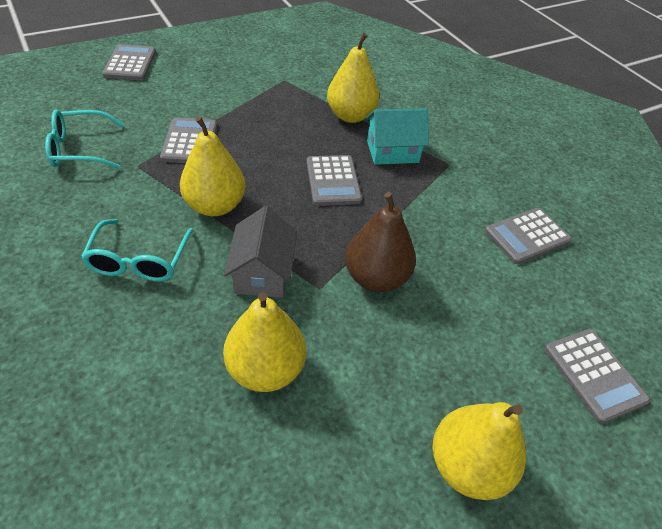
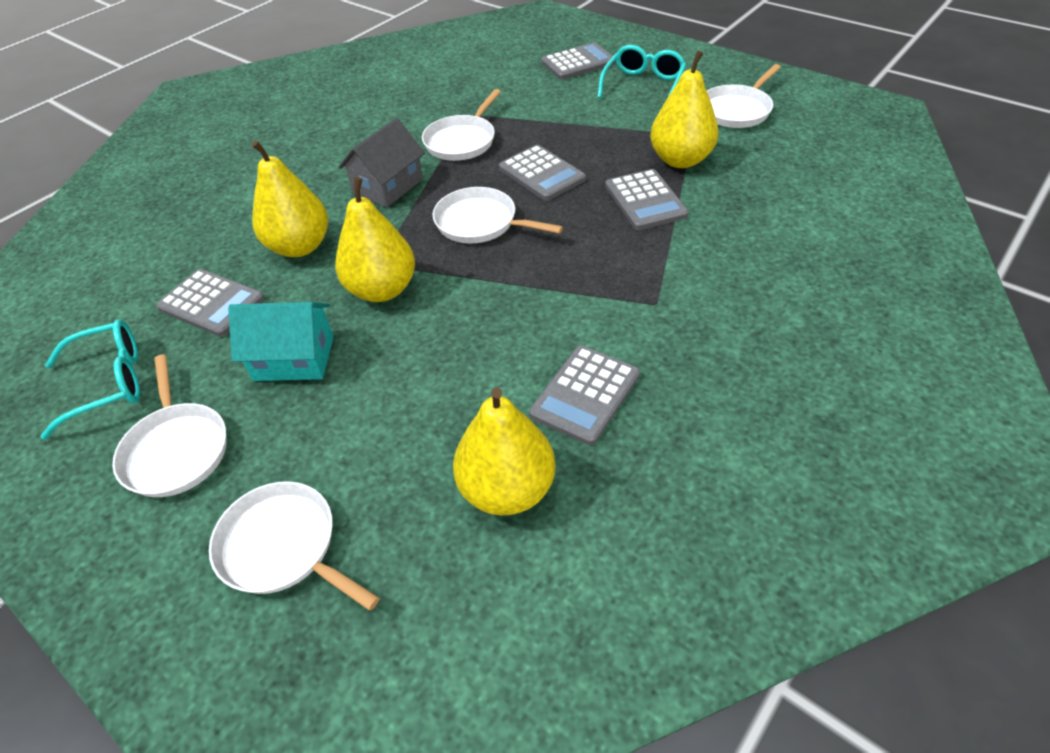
brown pear: 1 -> 0
white pan: 0 -> 5

